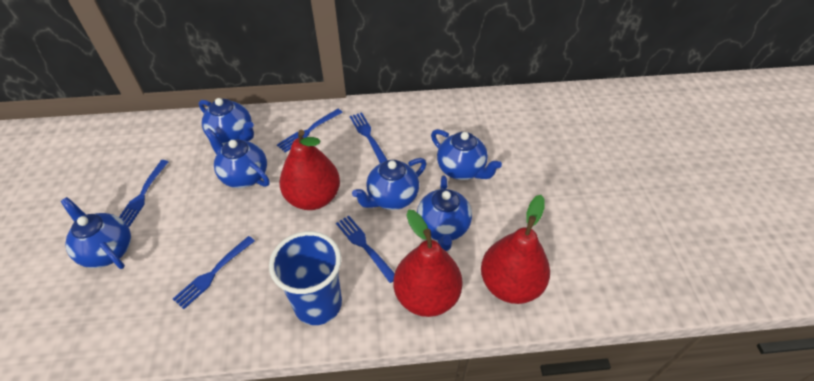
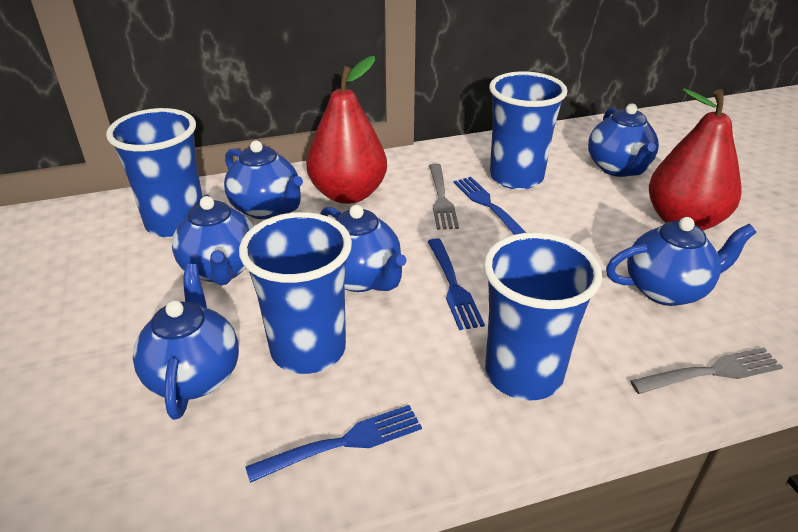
blue cup: 1 -> 4
blue fork: 5 -> 3
grey fork: 0 -> 2
red pear: 3 -> 2

